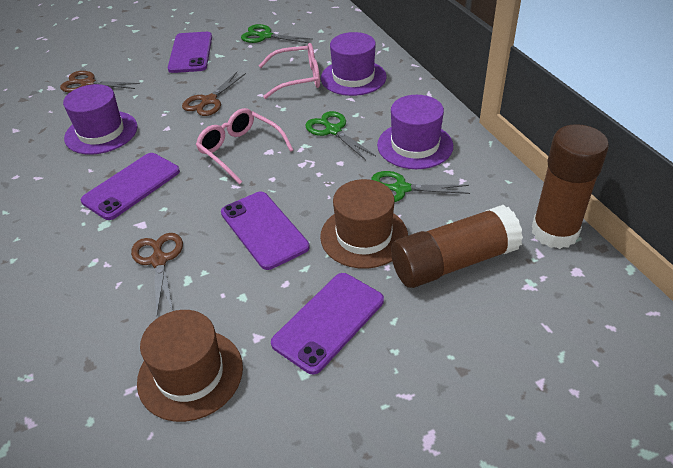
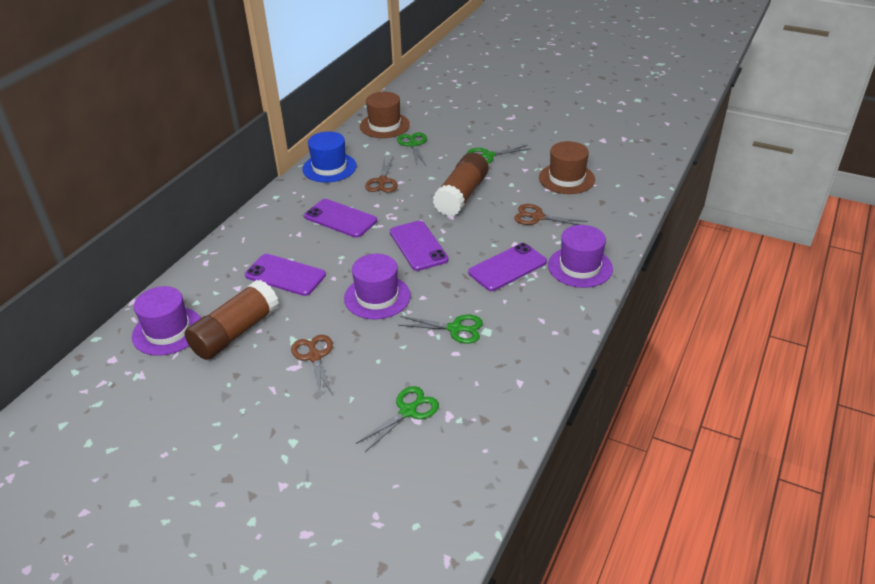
blue hat: 0 -> 1
green scissors: 3 -> 4
pink glasses: 2 -> 0

